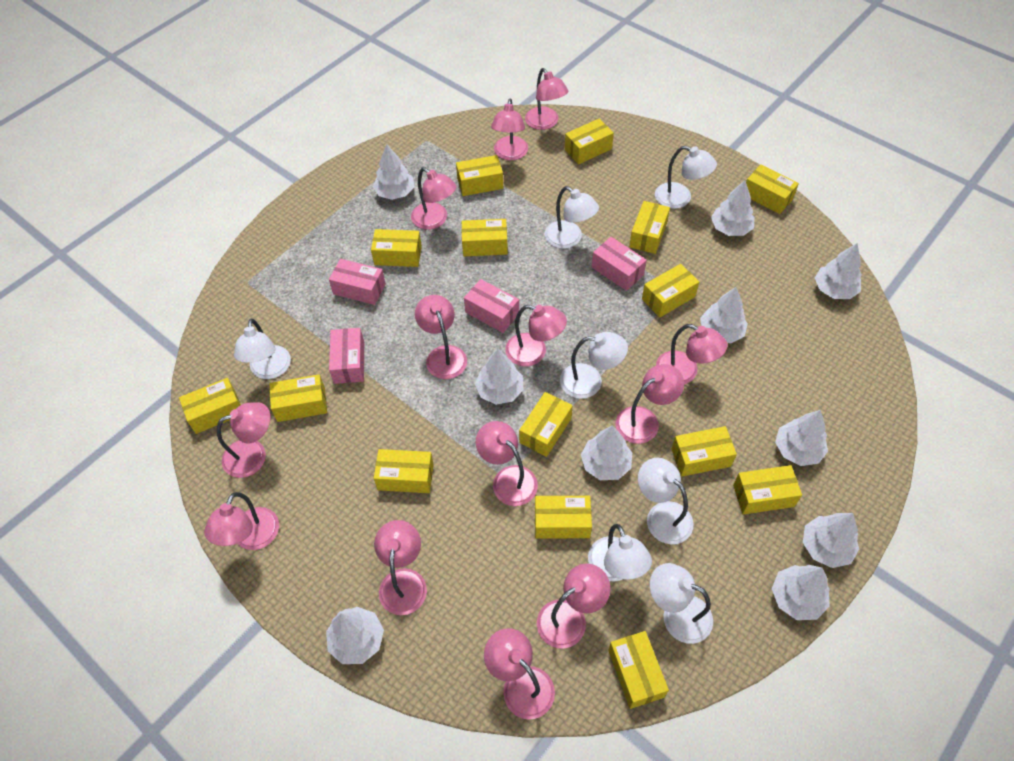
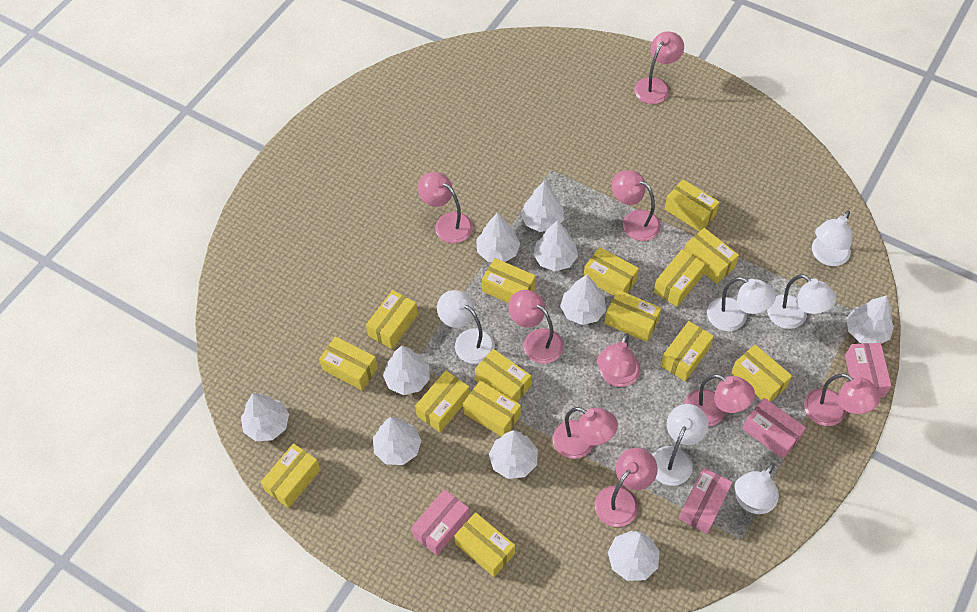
pink lamp: 13 -> 9
white lamp: 7 -> 6

